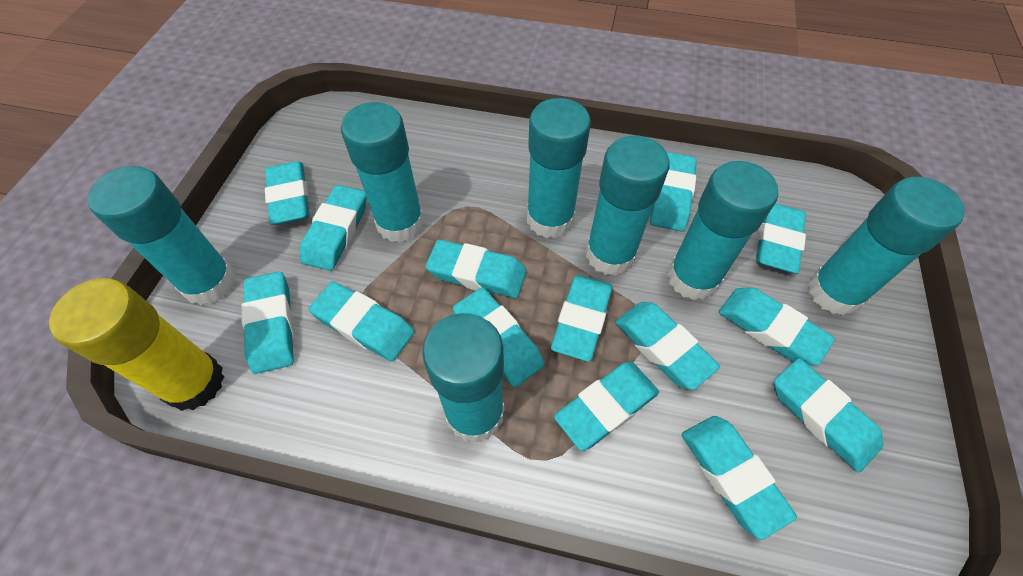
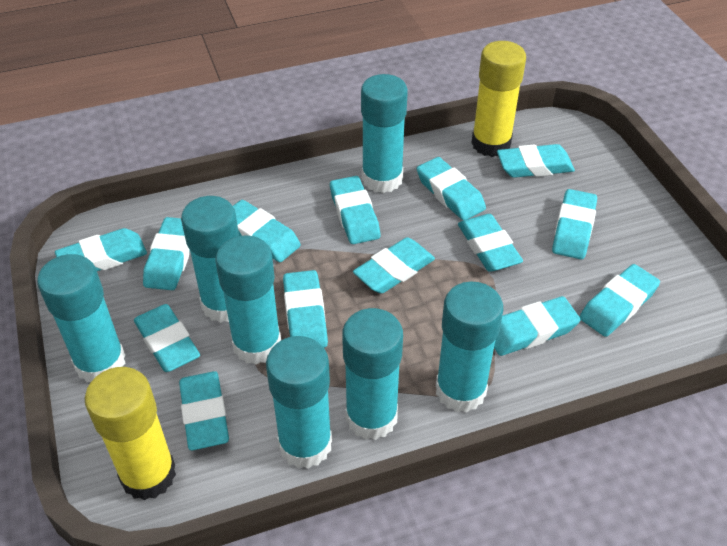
yellow glue stick: 1 -> 2

